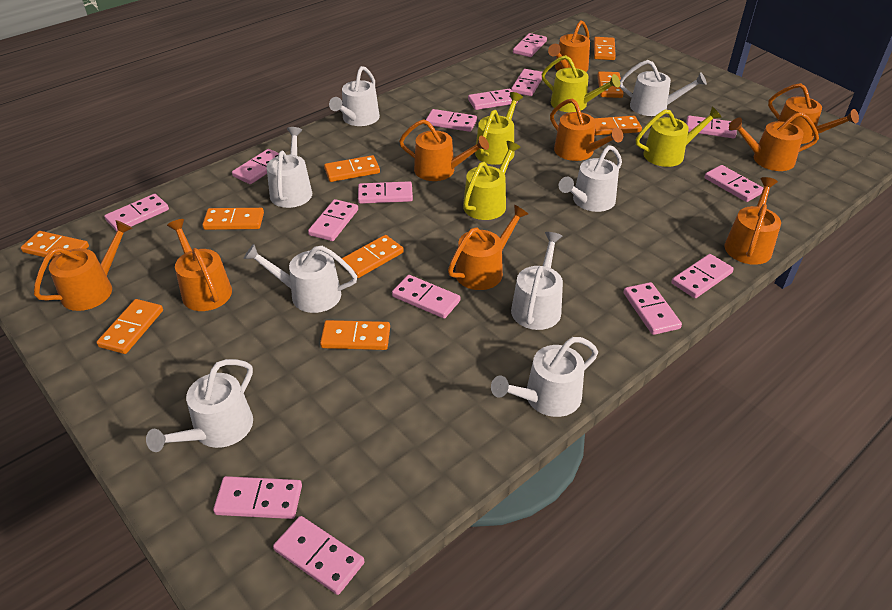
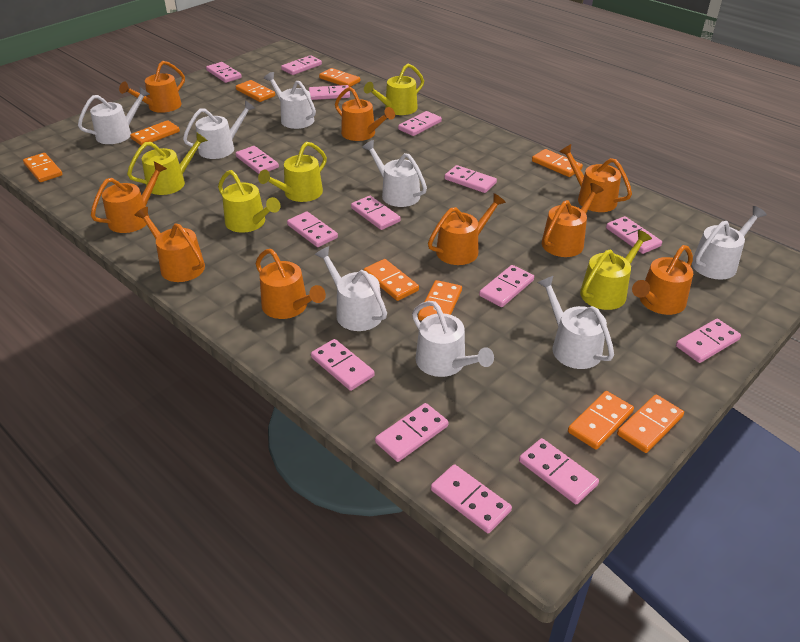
yellow watering can: 4 -> 5

